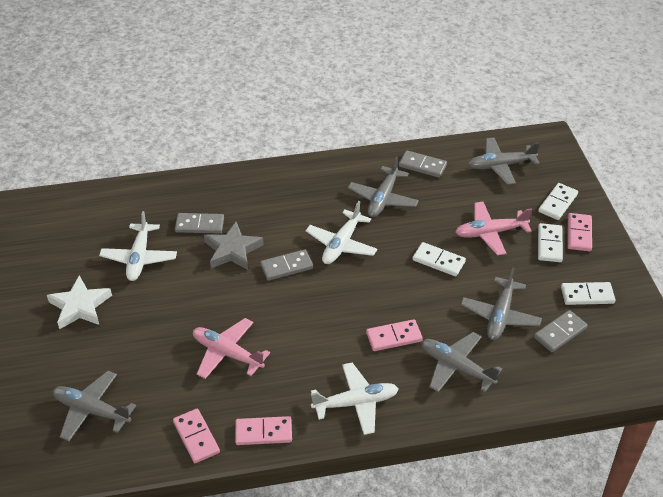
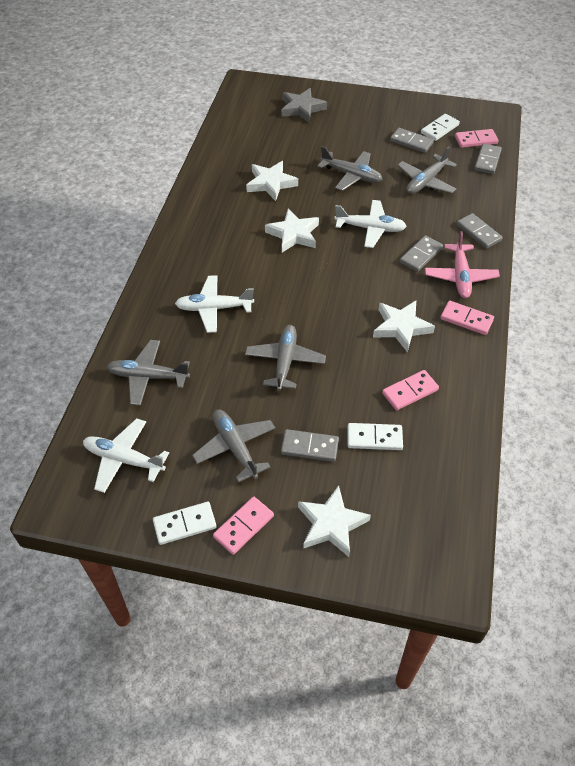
grey domino: 4 -> 5
pink plane: 2 -> 1
white domino: 4 -> 3
white star: 1 -> 4

